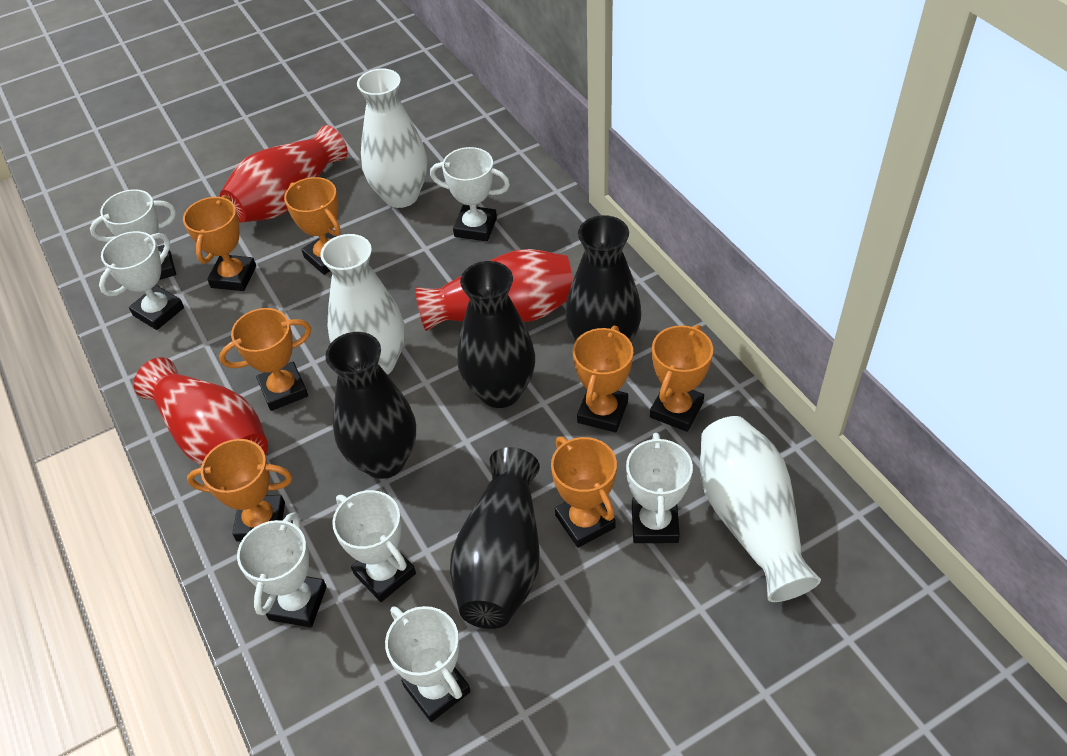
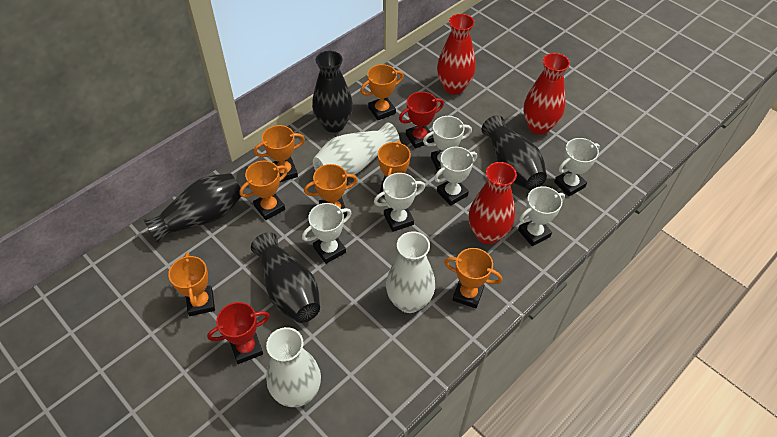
red trophy: 0 -> 2
white trophy: 7 -> 6

